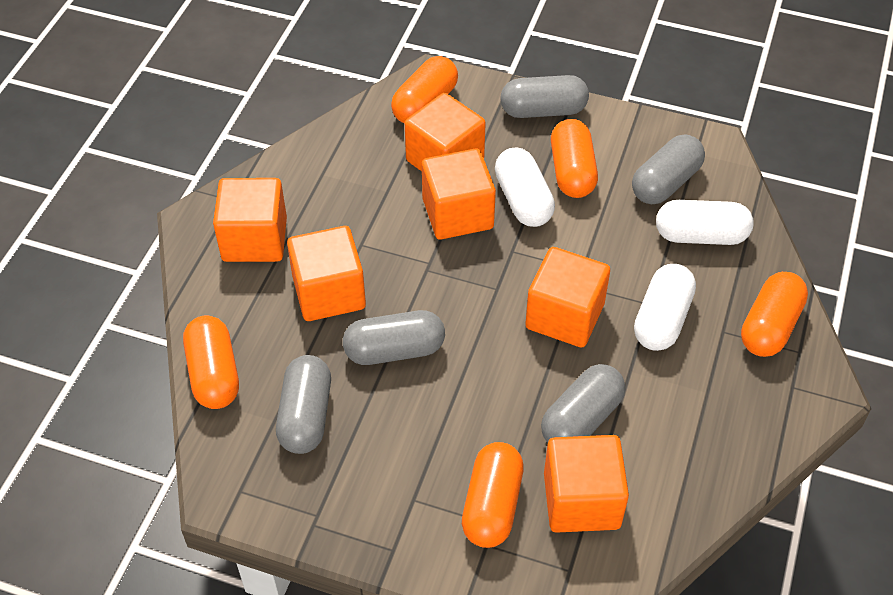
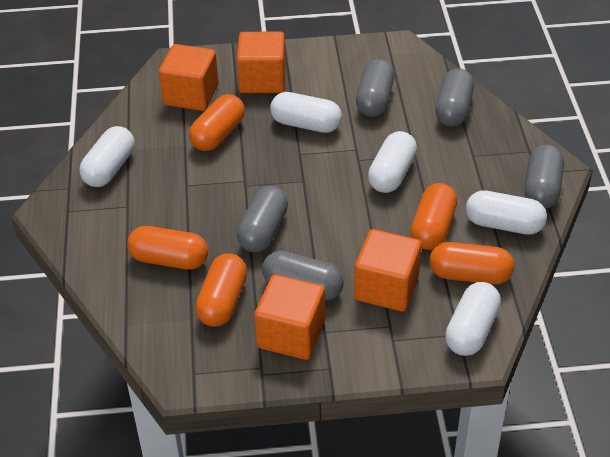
orange cube: 6 -> 4
white capsule: 3 -> 5

